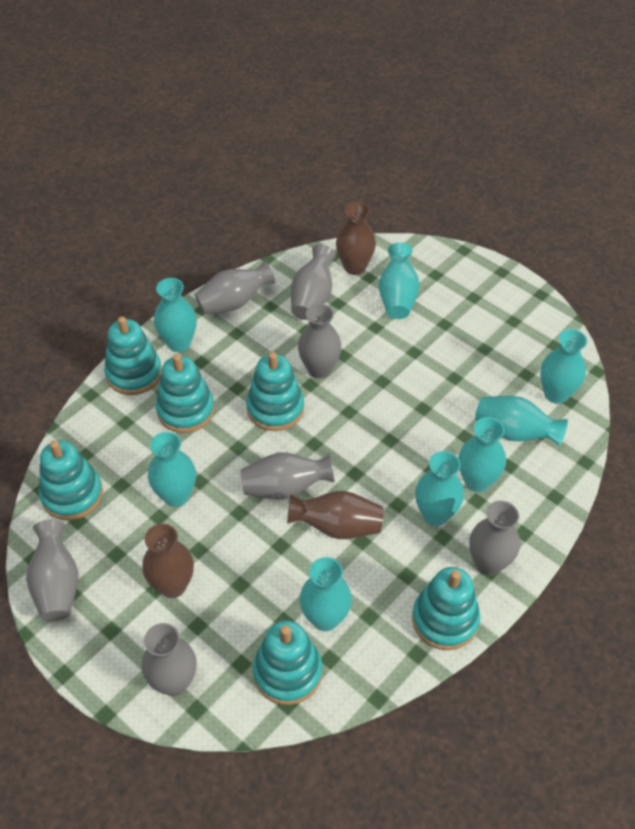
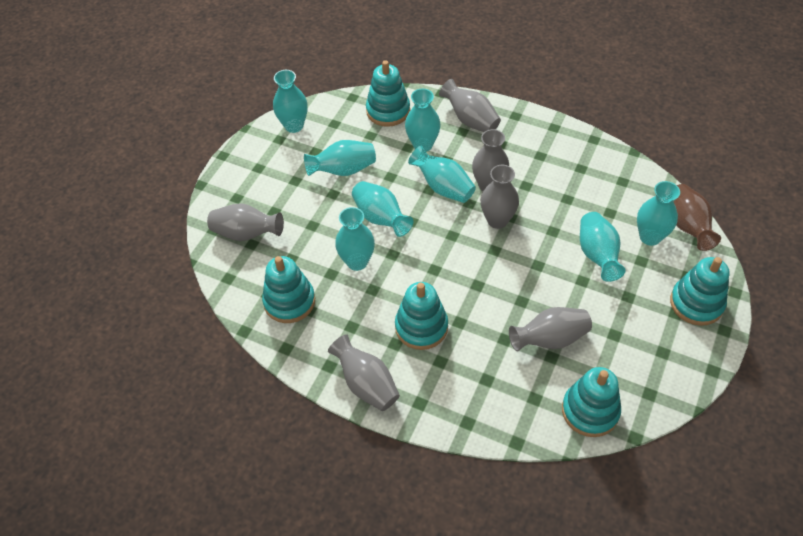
brown vase: 3 -> 1
grey vase: 7 -> 6
turquoise stacking toy: 6 -> 5

